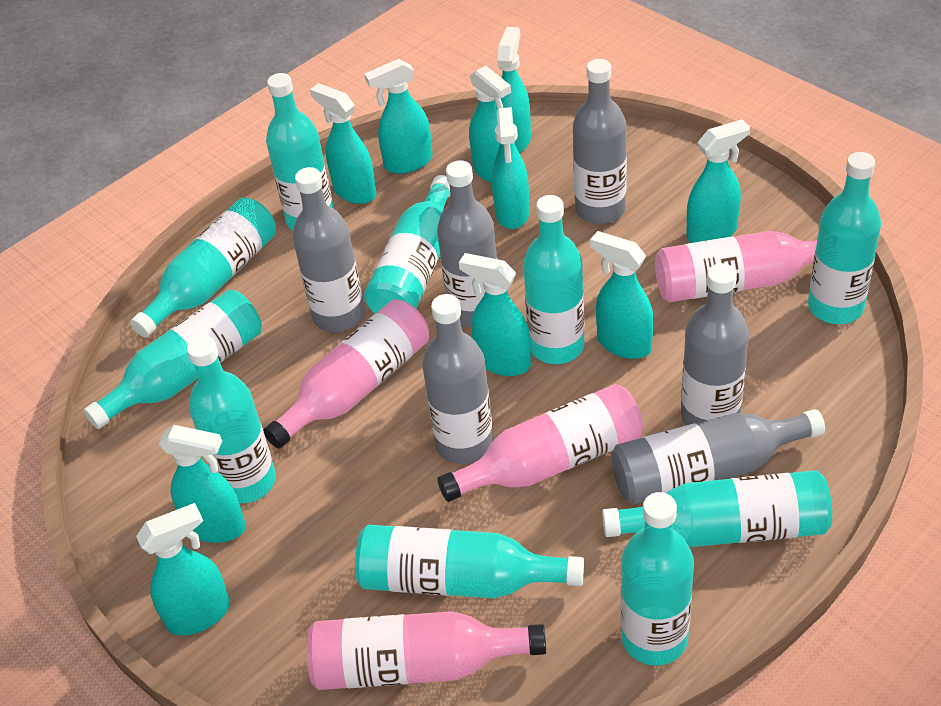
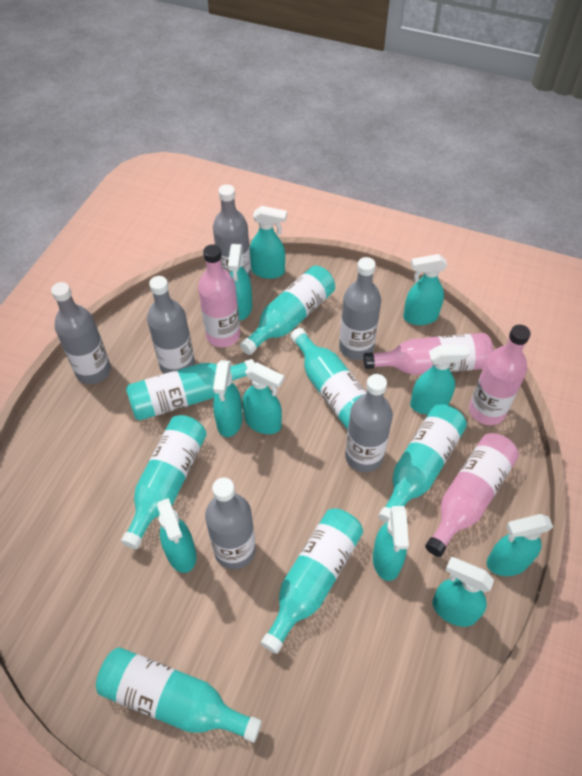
turquoise bottle: 10 -> 7

